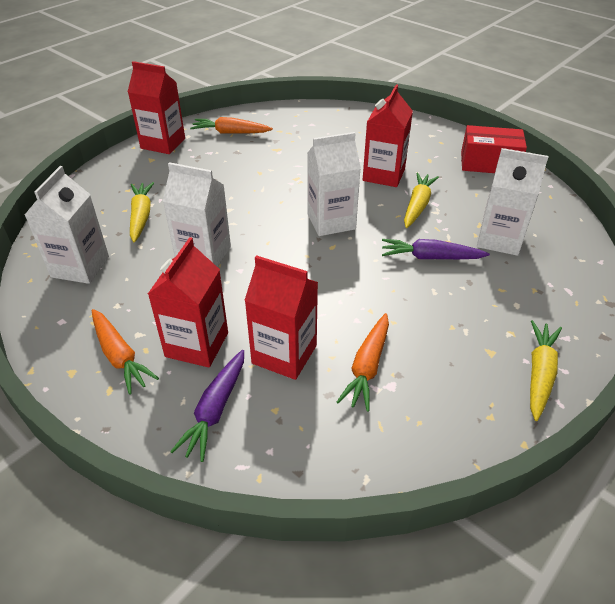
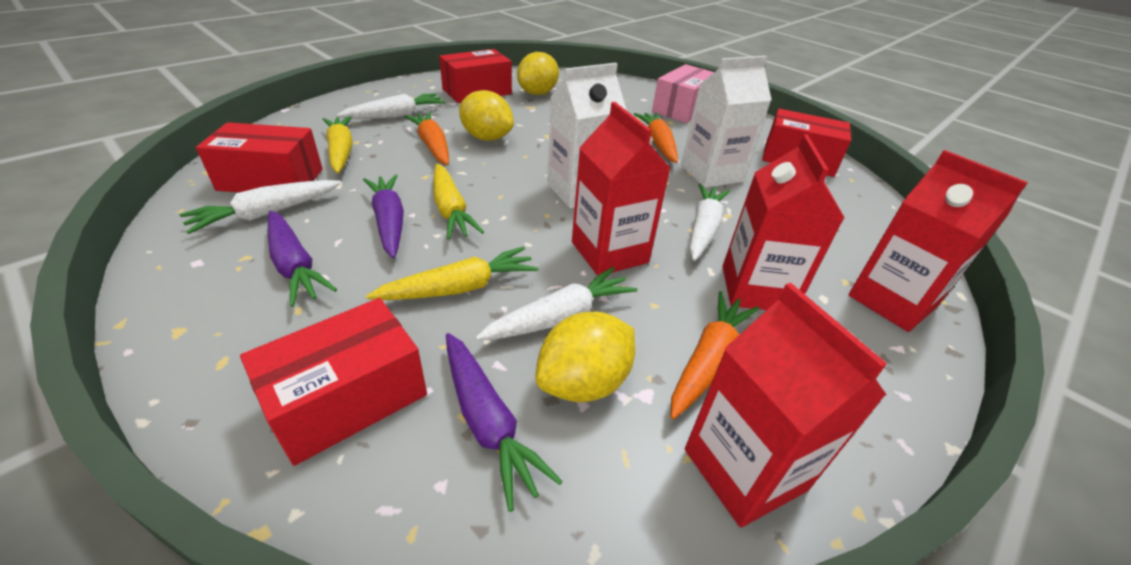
pink box: 0 -> 1
purple carrot: 2 -> 3
red box: 1 -> 4
white carrot: 0 -> 4
white carton: 4 -> 2
yellow lemon: 0 -> 3

